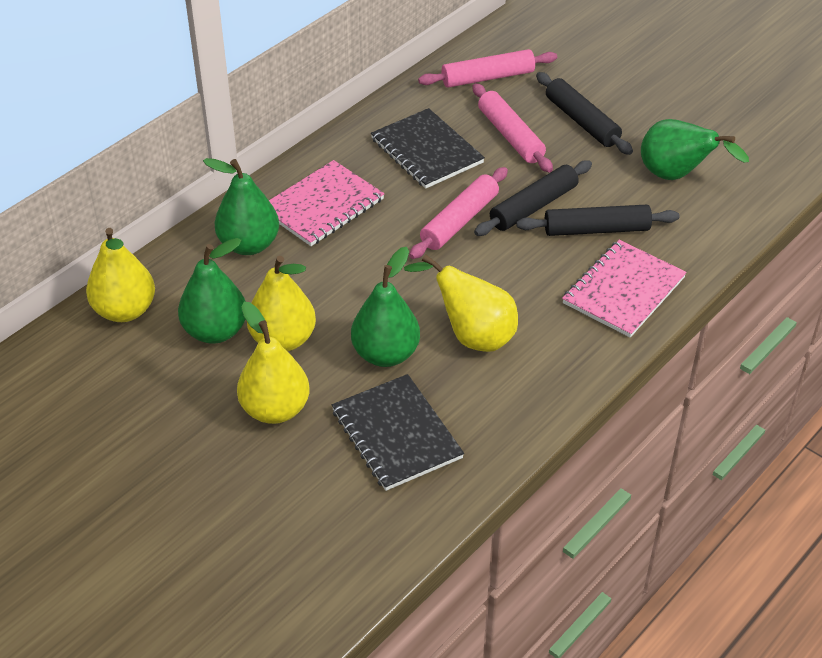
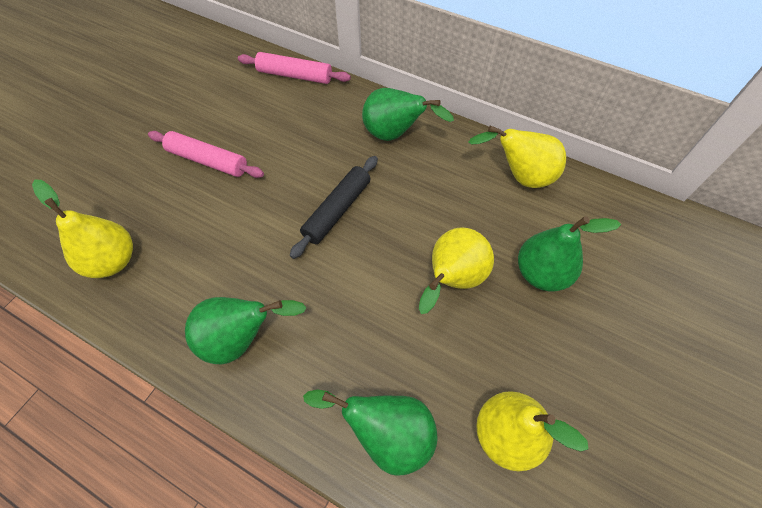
black notebook: 2 -> 0
black rolling pin: 3 -> 1
pink notebook: 2 -> 0
pink rolling pin: 3 -> 2

